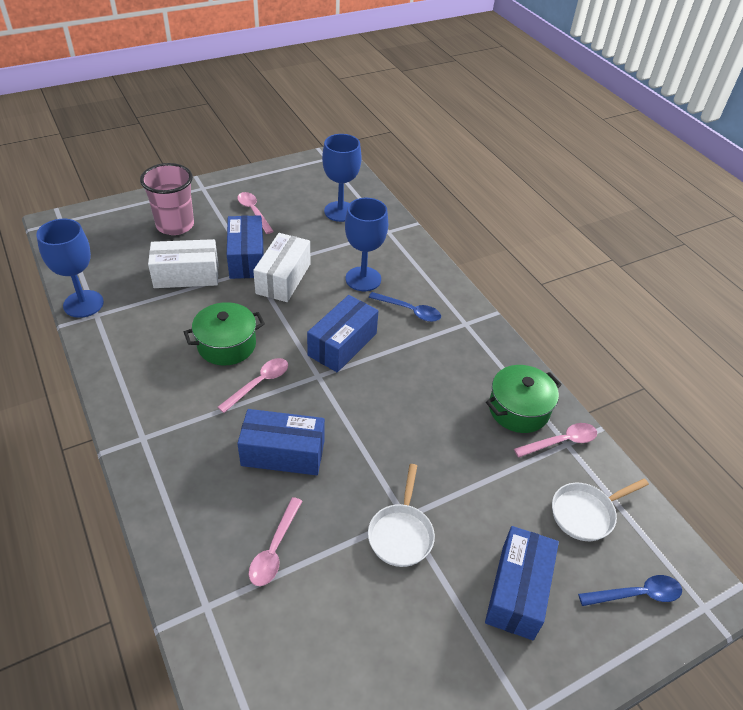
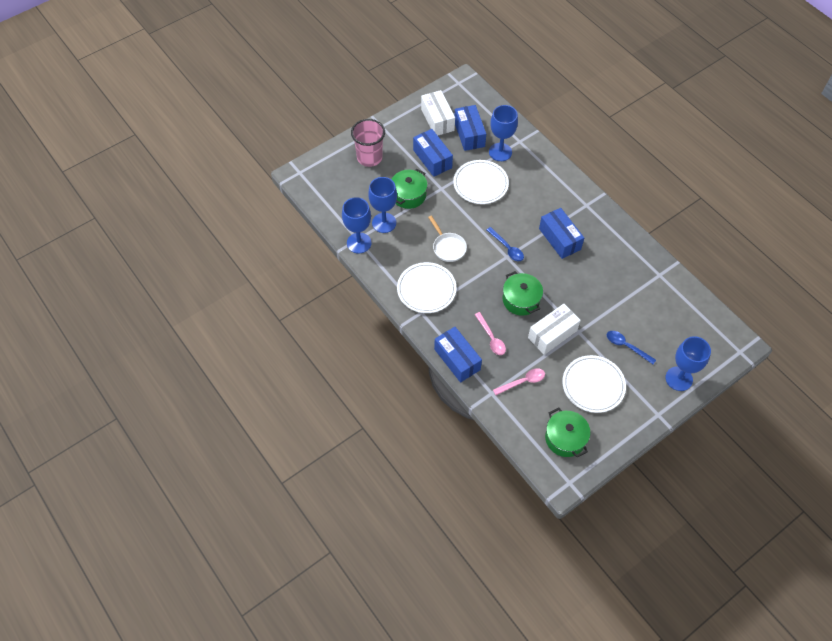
blue goblet: 3 -> 4
green pot: 2 -> 3
pink spoon: 4 -> 2
white pan: 2 -> 1
white plate: 0 -> 3

